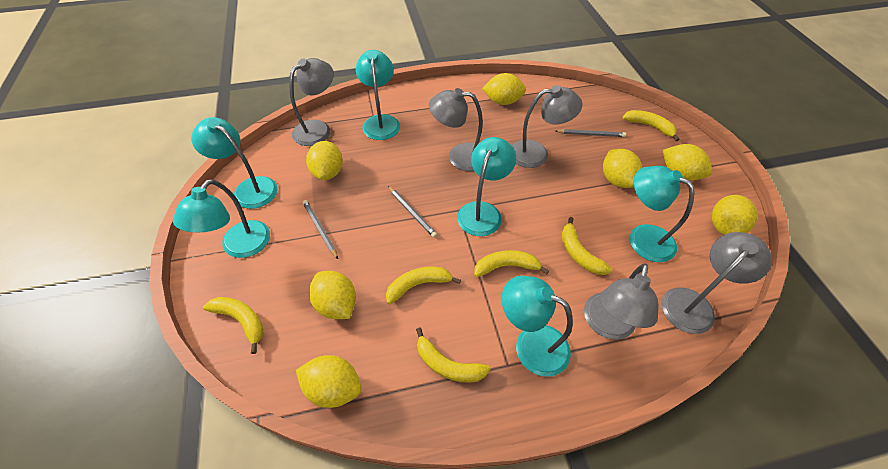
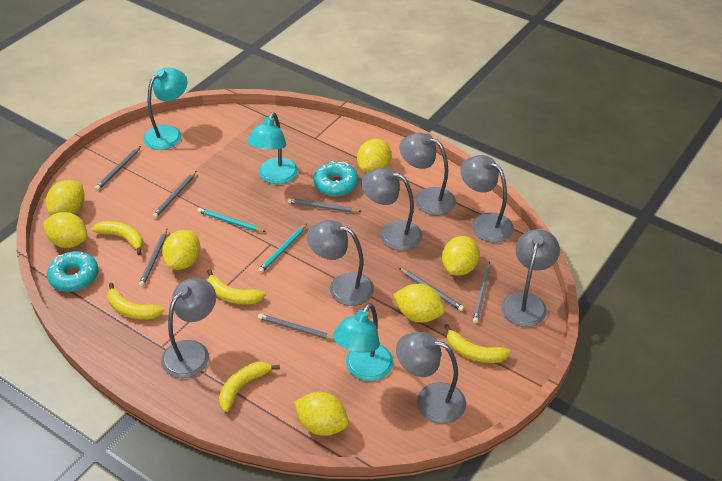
grey lamp: 5 -> 7
grey pencil: 3 -> 7
turquoise donut: 0 -> 2
turquoise lamp: 6 -> 3
turquoise pencil: 0 -> 2
yellow banana: 6 -> 5

